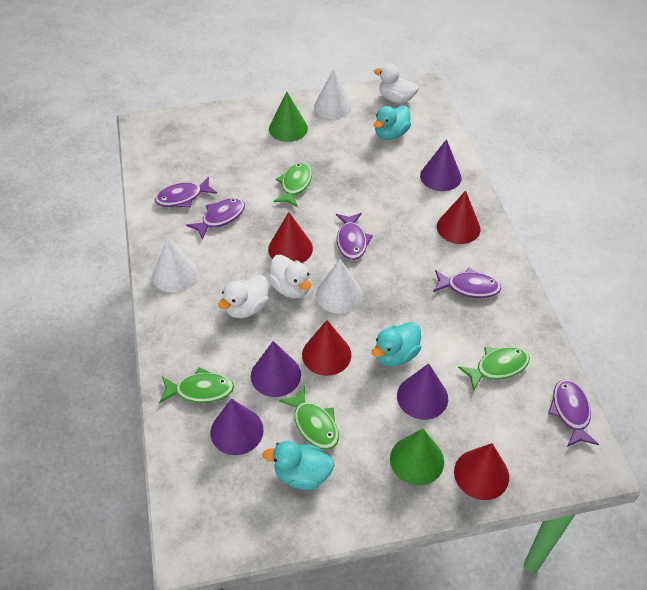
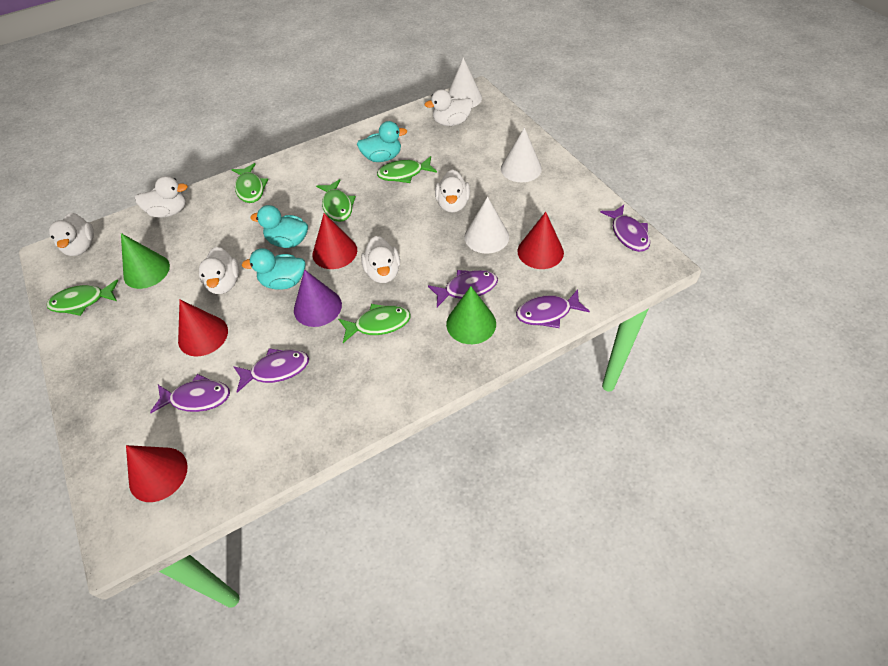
green fish: 4 -> 5
purple cone: 4 -> 1
white duck: 3 -> 6

